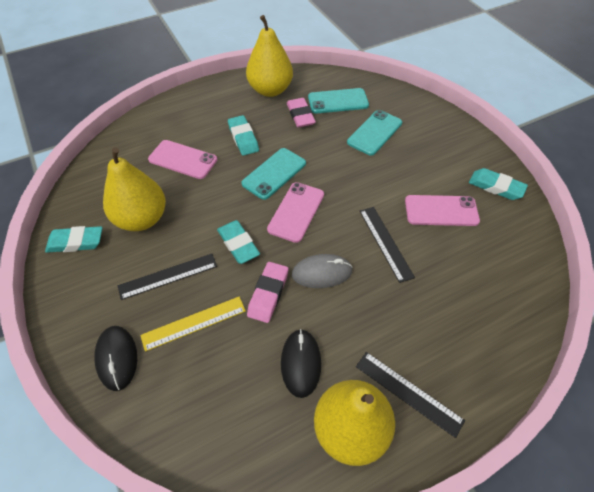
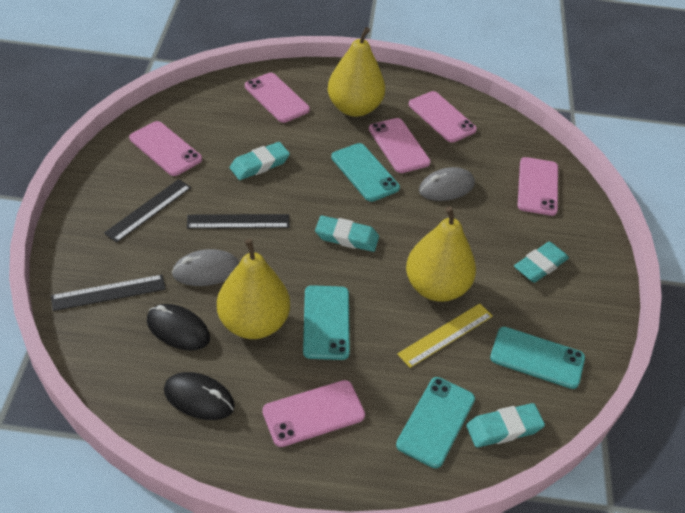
grey mouse: 1 -> 2
pink eraser: 2 -> 0
pink phone: 3 -> 6
turquoise phone: 3 -> 4

